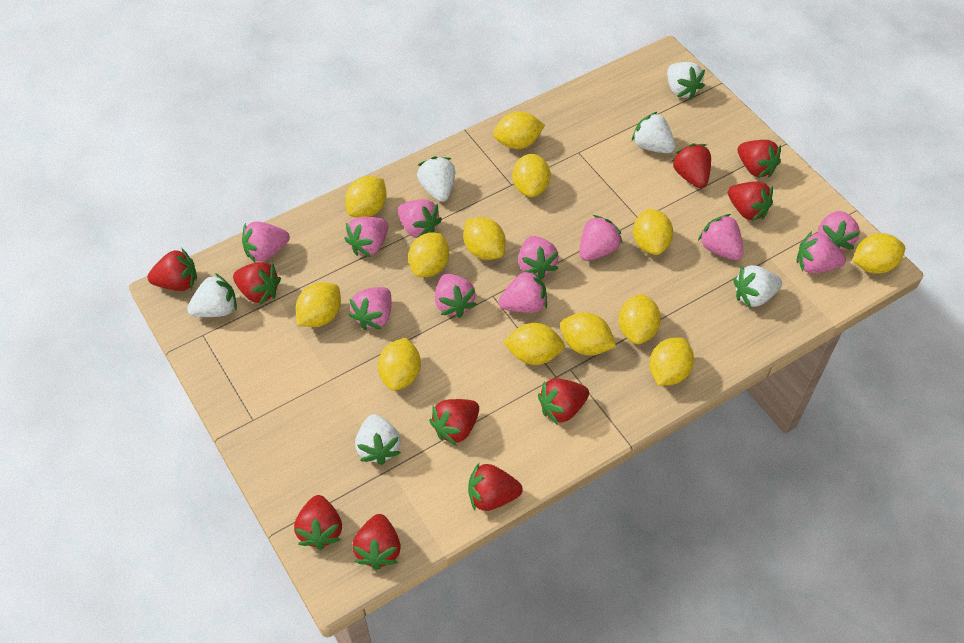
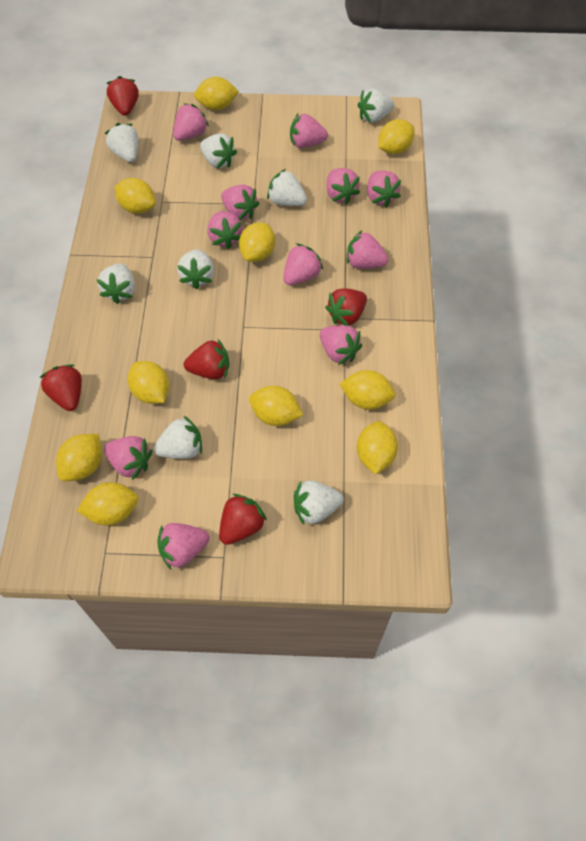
red strawberry: 10 -> 5
white strawberry: 6 -> 8
yellow lemon: 13 -> 10

